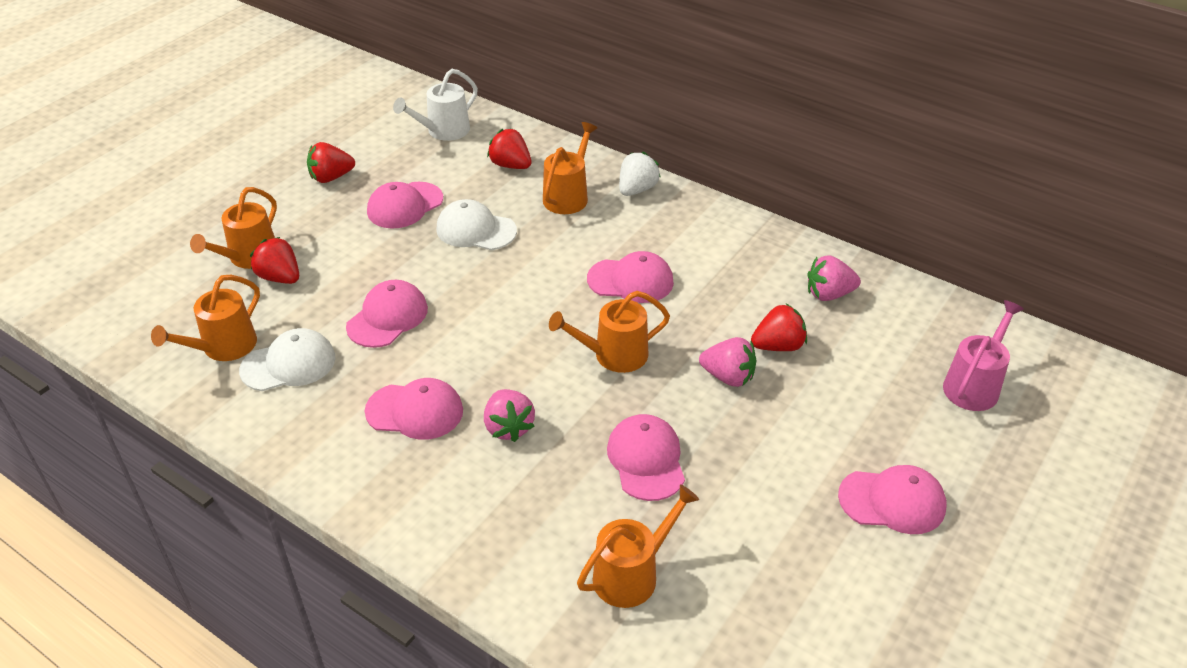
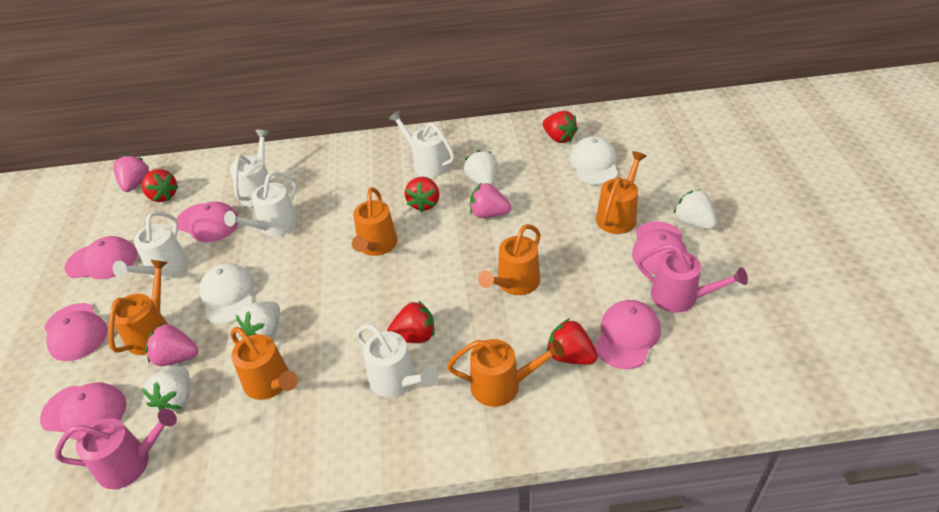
orange watering can: 5 -> 6
pink watering can: 1 -> 2
red strawberry: 4 -> 5
white strawberry: 1 -> 4
white watering can: 1 -> 5

